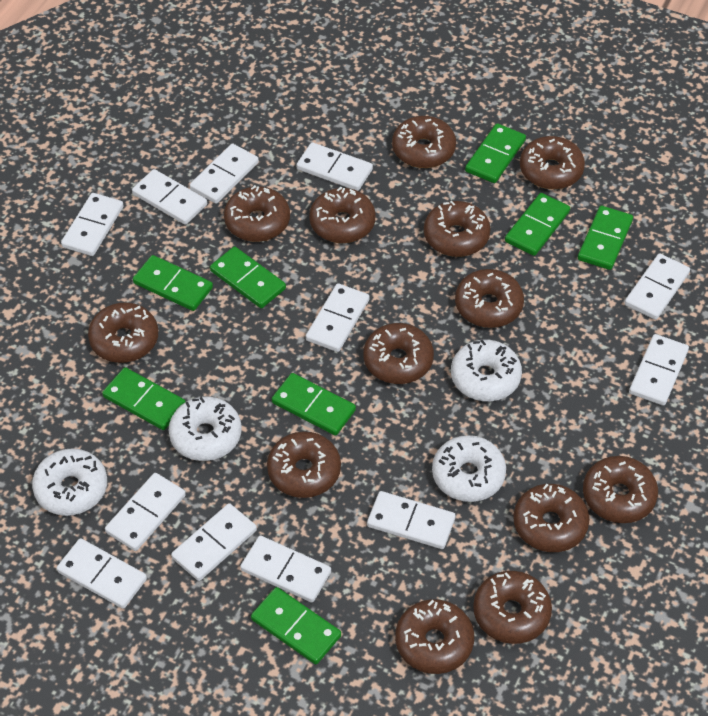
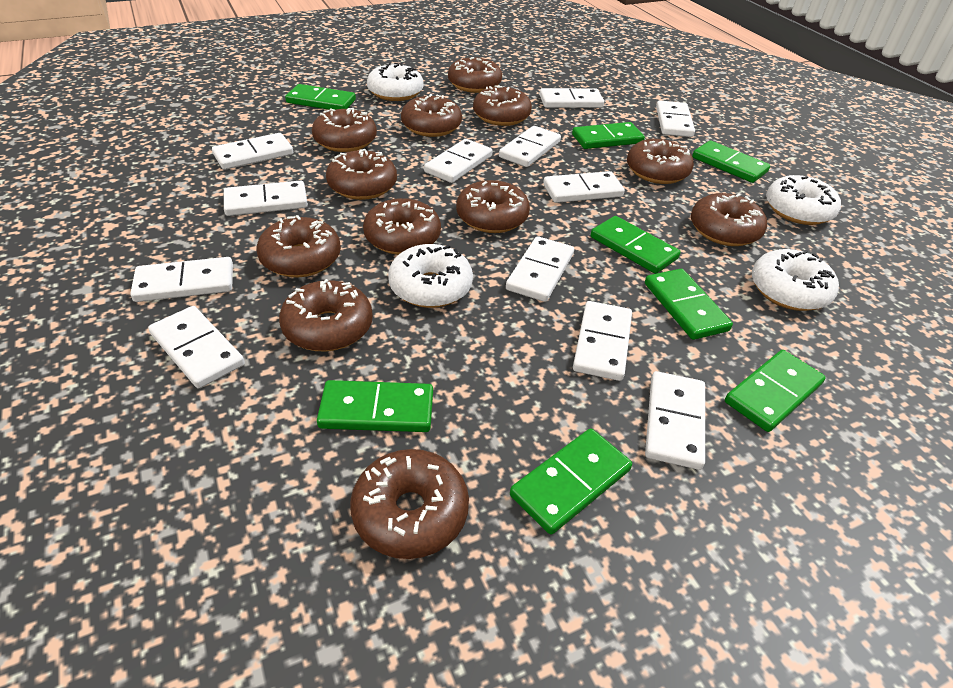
brown donut: 13 -> 12

